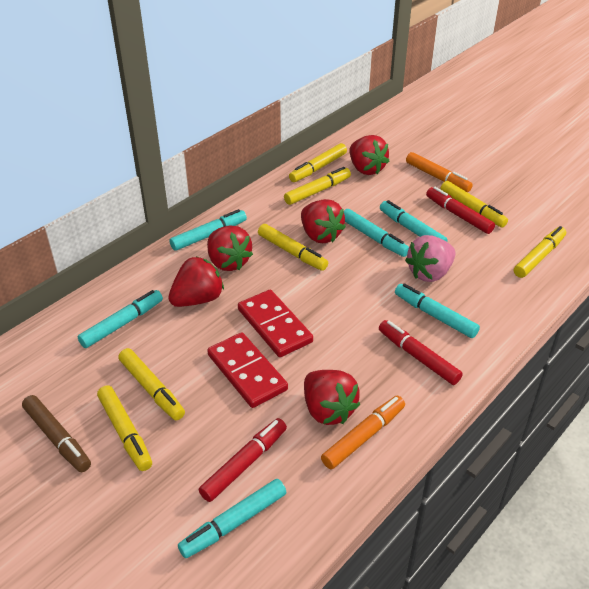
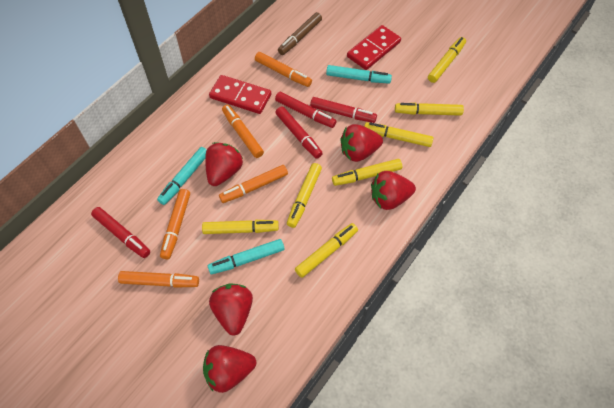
orange marker: 2 -> 5
pink strawberry: 1 -> 0
red marker: 3 -> 4
turquoise marker: 6 -> 3

